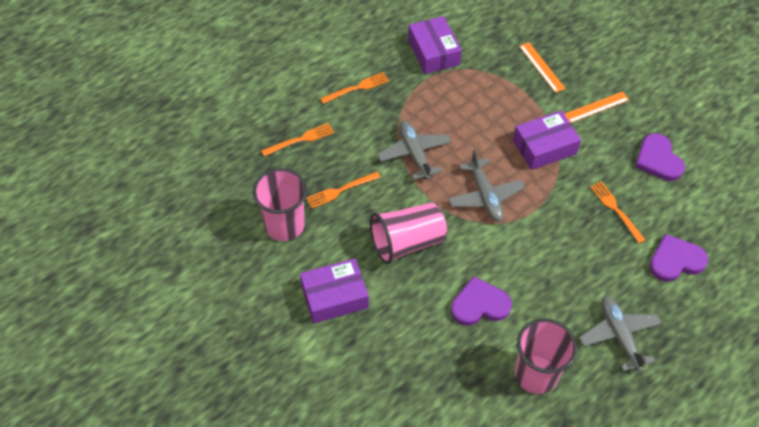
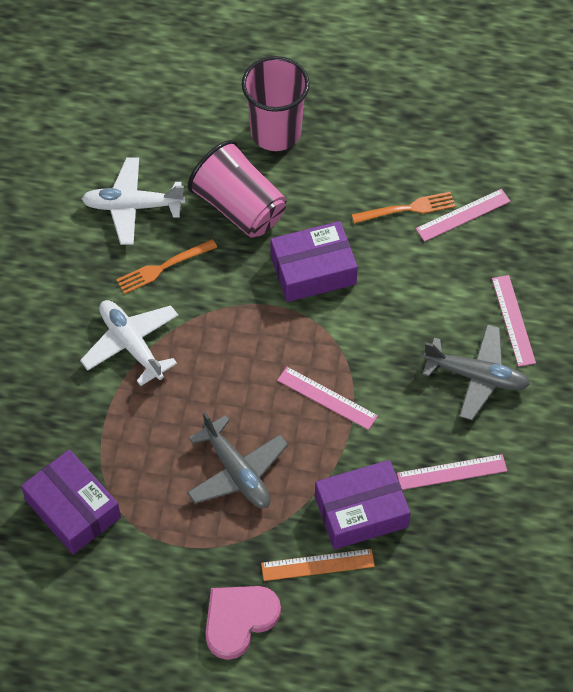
grey plane: 3 -> 2
orange fork: 4 -> 2
orange ruler: 2 -> 1
pink cup: 3 -> 2
pink heart: 0 -> 1
pink ruler: 0 -> 4
purple heart: 3 -> 0
white plane: 0 -> 2

